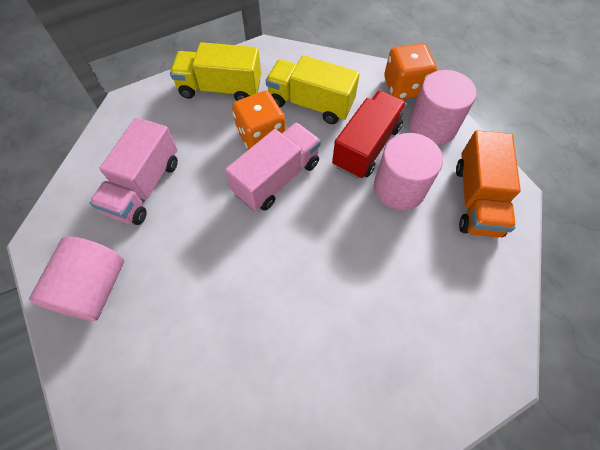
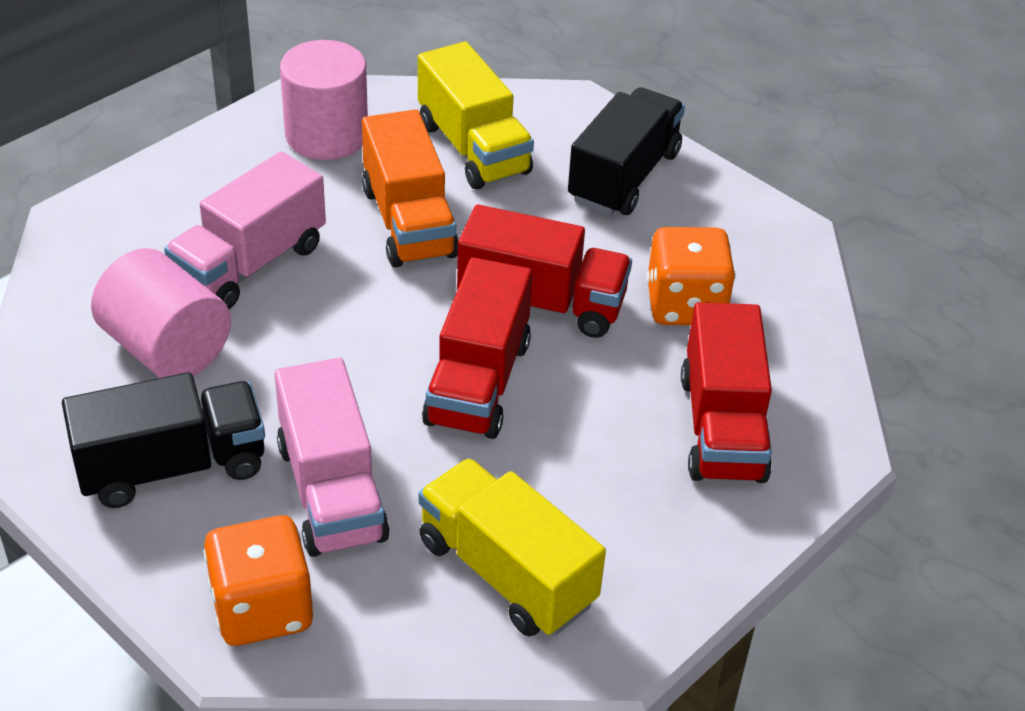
black truck: 0 -> 2
pink cylinder: 3 -> 2
red truck: 1 -> 3

